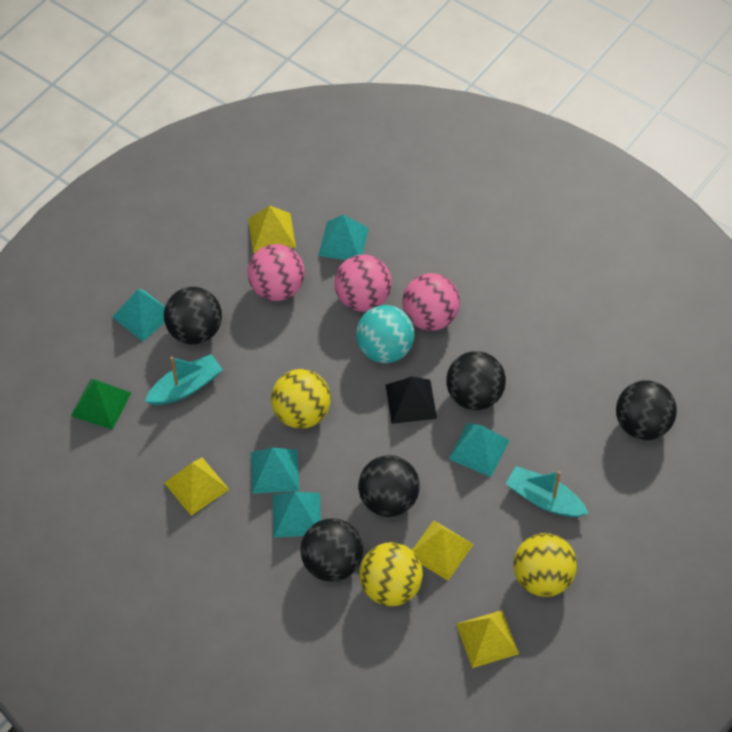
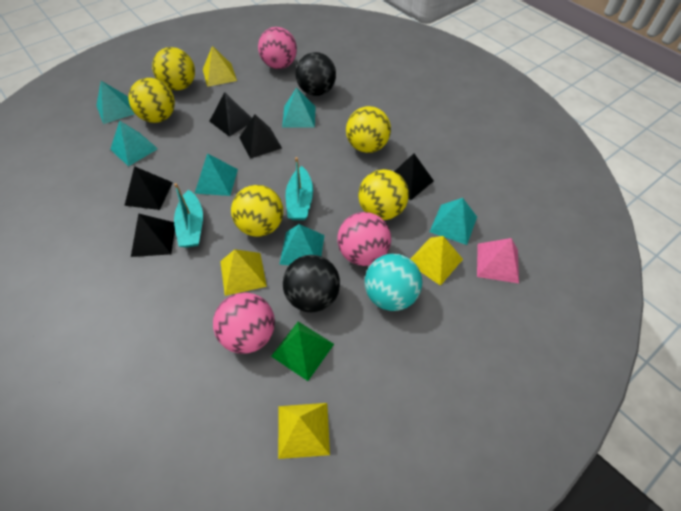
black ball: 5 -> 2
black pyramid: 1 -> 5
pink pyramid: 0 -> 1
turquoise pyramid: 5 -> 6
yellow ball: 3 -> 5

